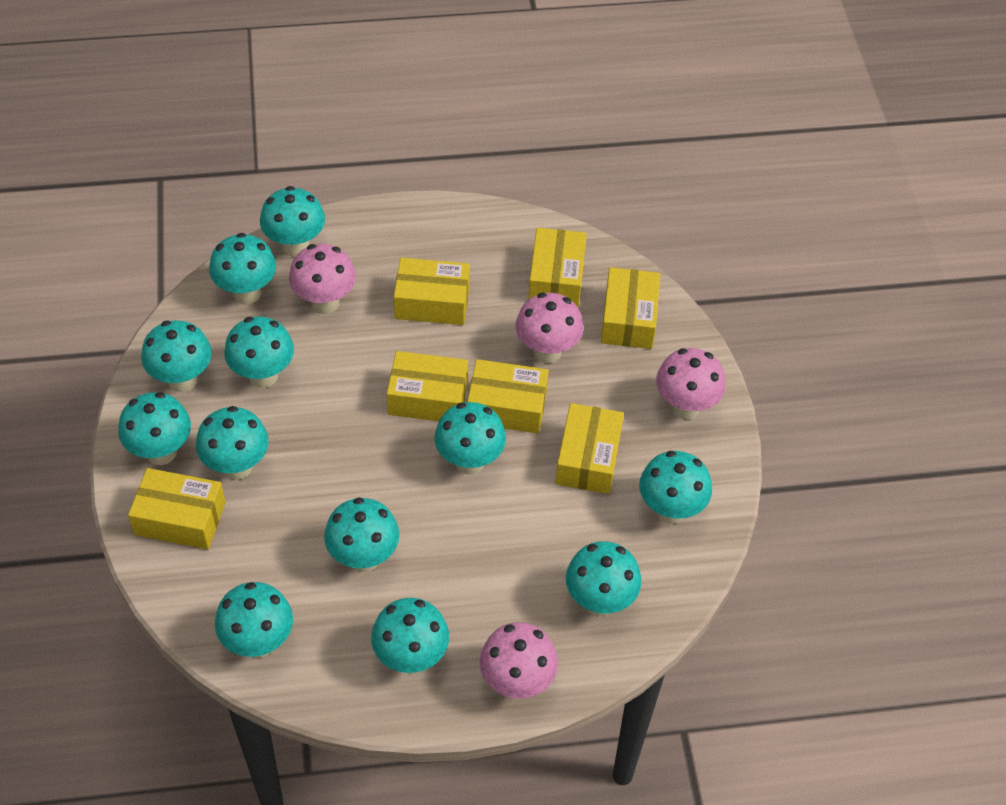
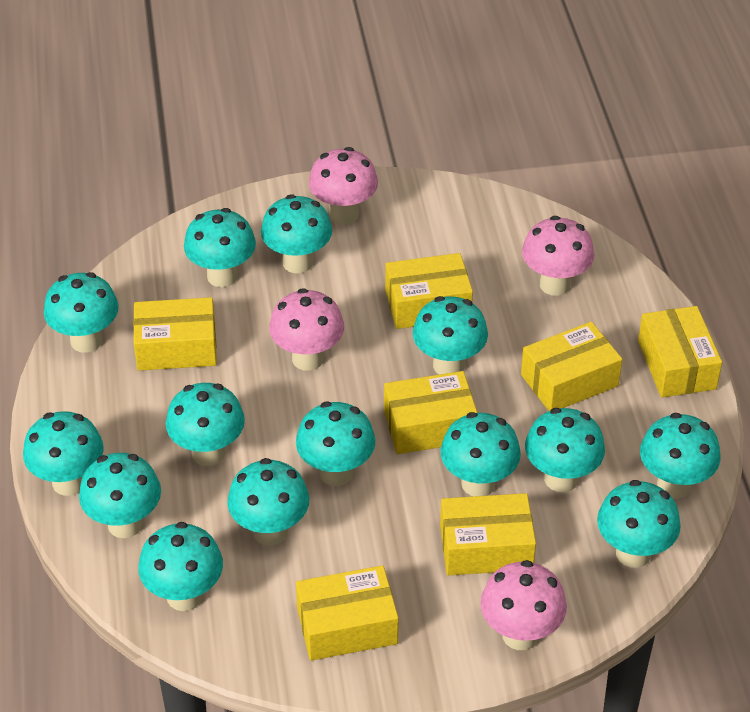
turquoise mushroom: 12 -> 14

